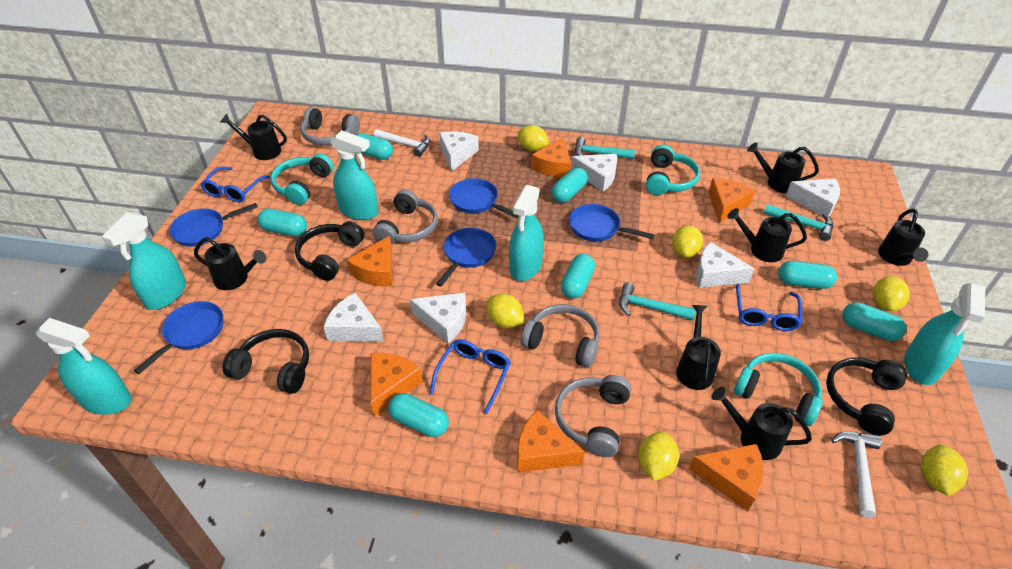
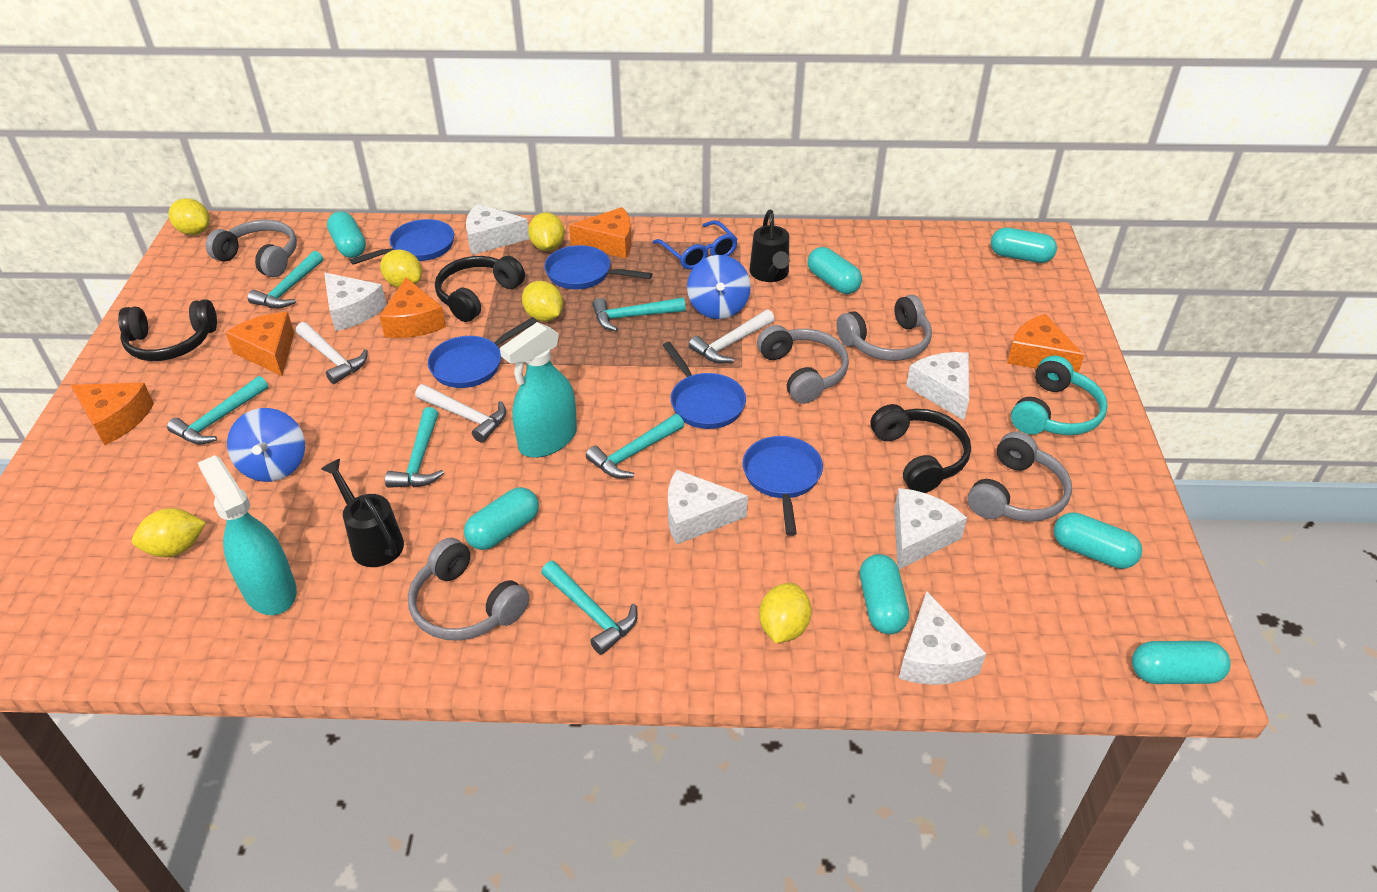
black watering can: 7 -> 2
blue glasses: 3 -> 1
blue spinning top: 0 -> 2
grey headphones: 4 -> 5
orange cheese: 6 -> 5
turquoise hammer: 3 -> 6
turquoise headphones: 3 -> 1
turquoise spray bottle: 5 -> 2
white hammer: 2 -> 3

